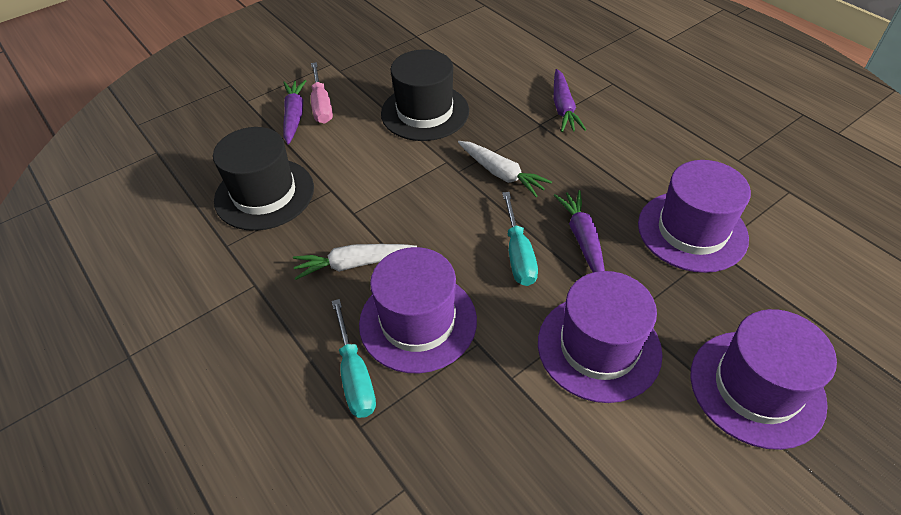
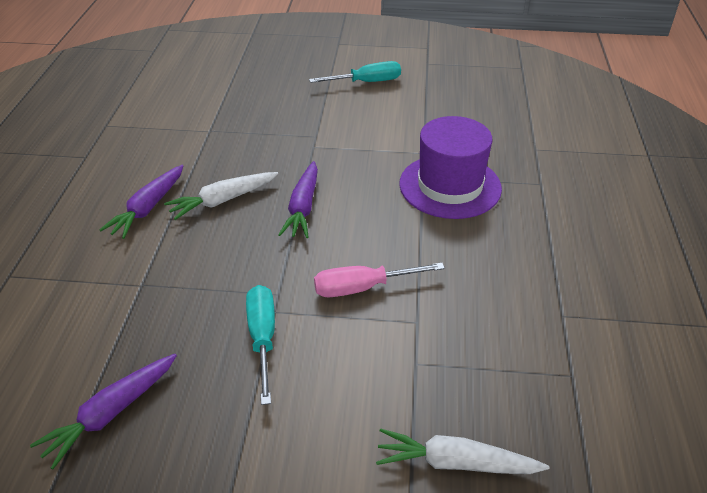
black hat: 2 -> 0
purple hat: 4 -> 1

